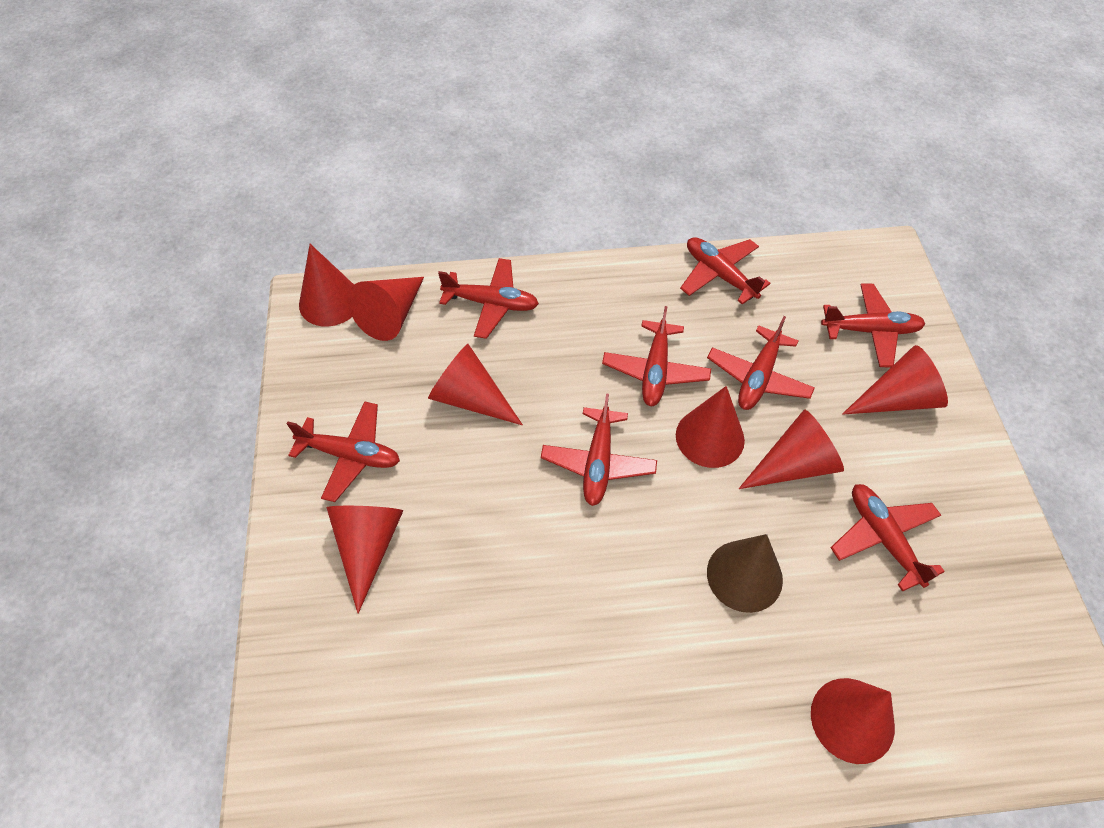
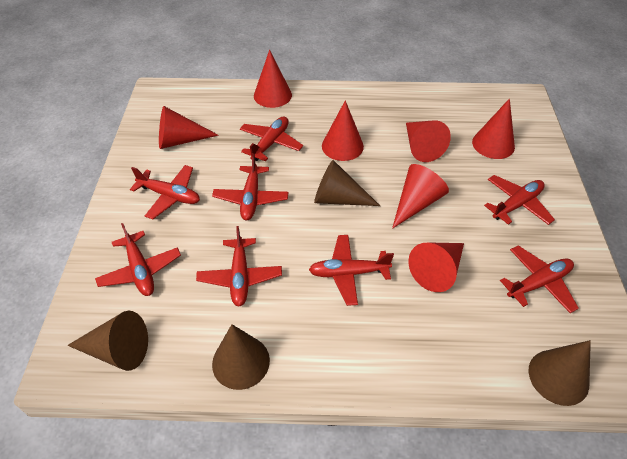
brown cone: 1 -> 4
red cone: 8 -> 7

